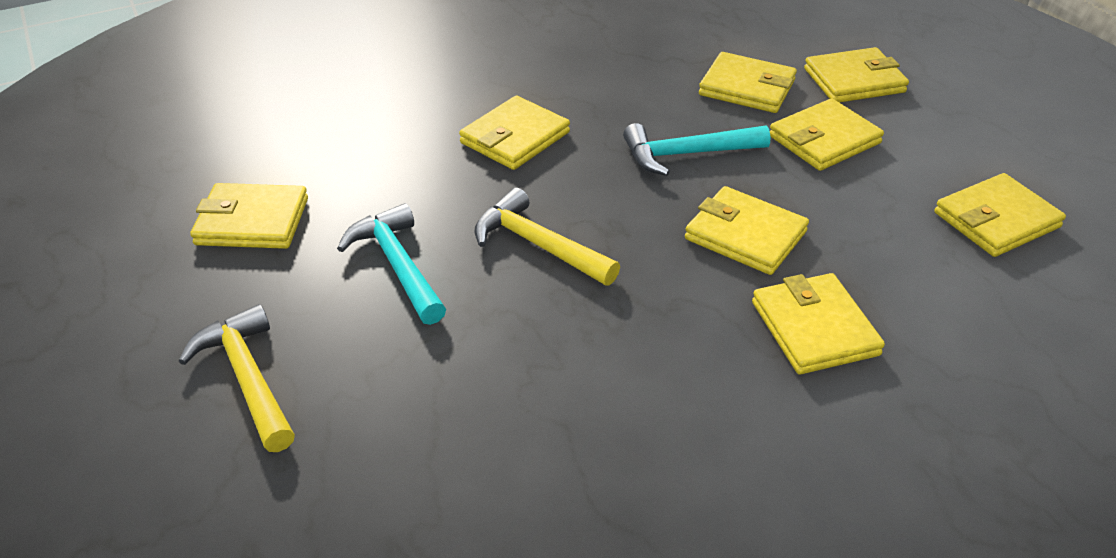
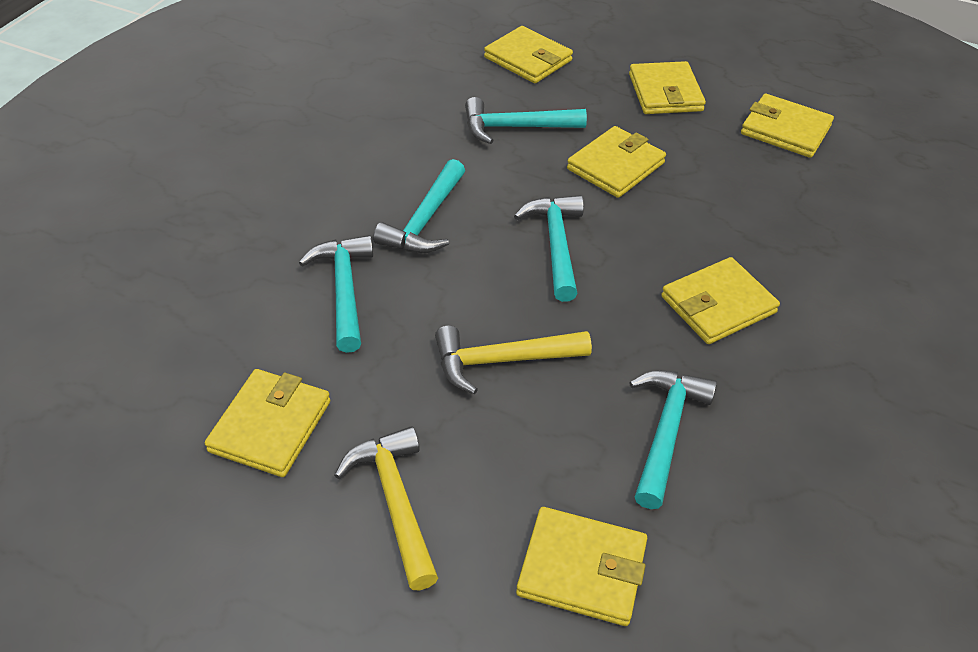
turquoise hammer: 2 -> 5
yellow wallet: 8 -> 7

